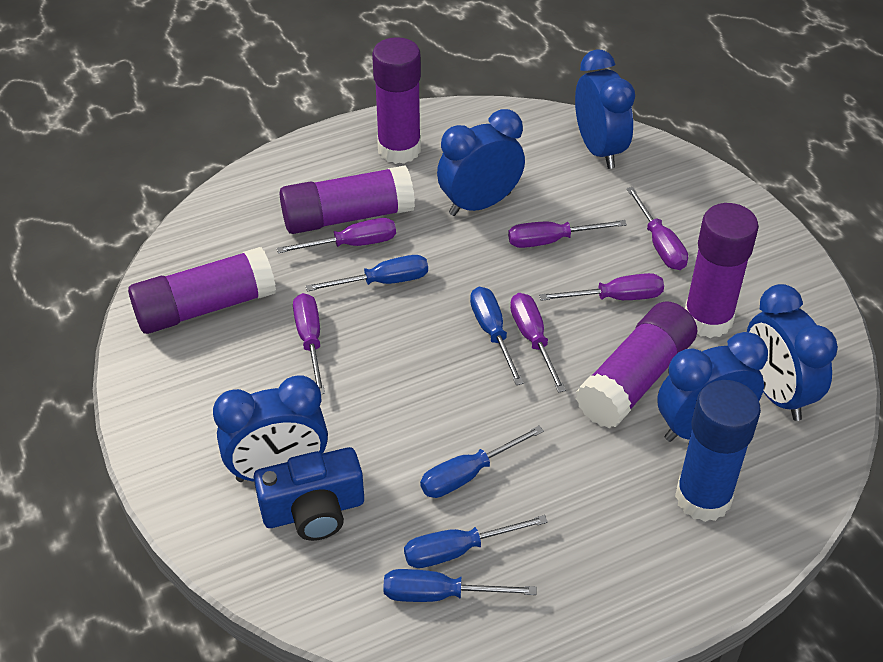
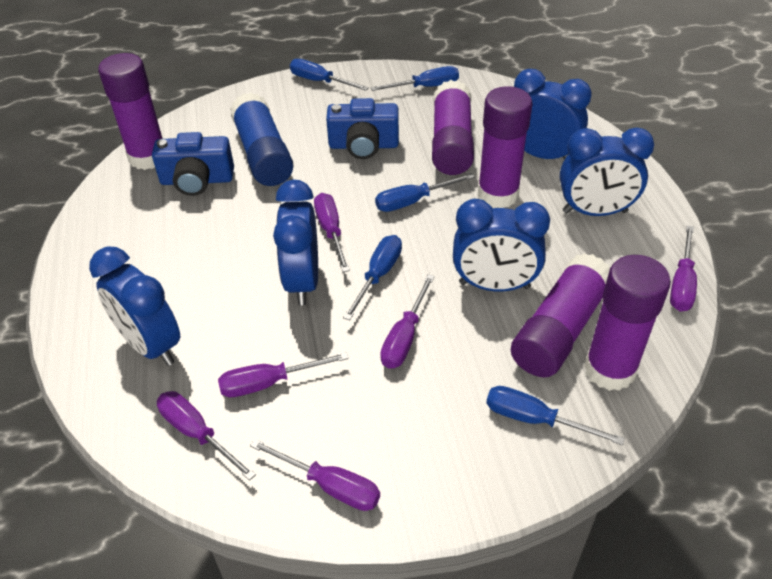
blue camera: 1 -> 2

